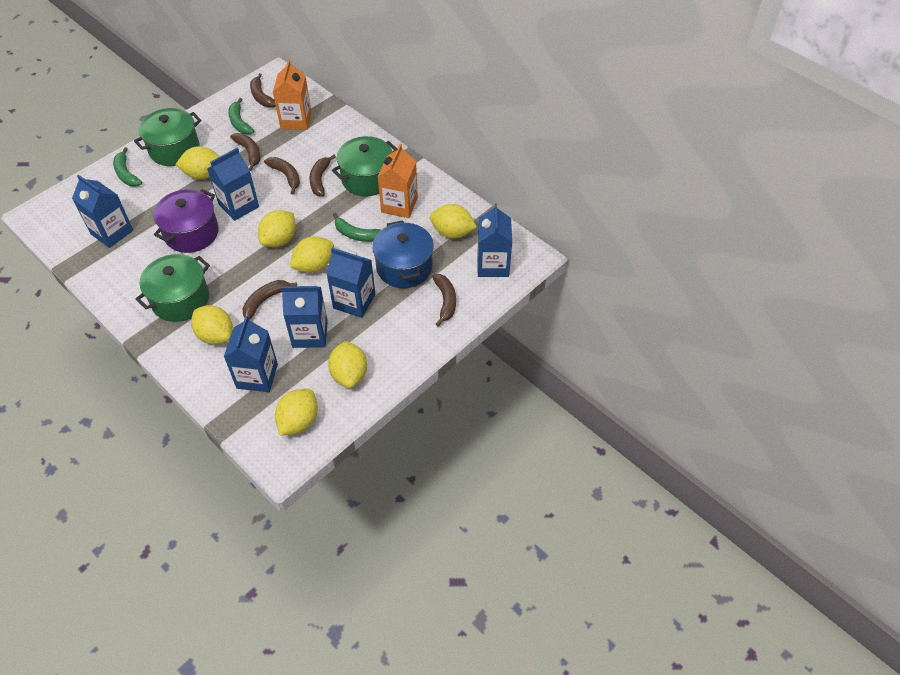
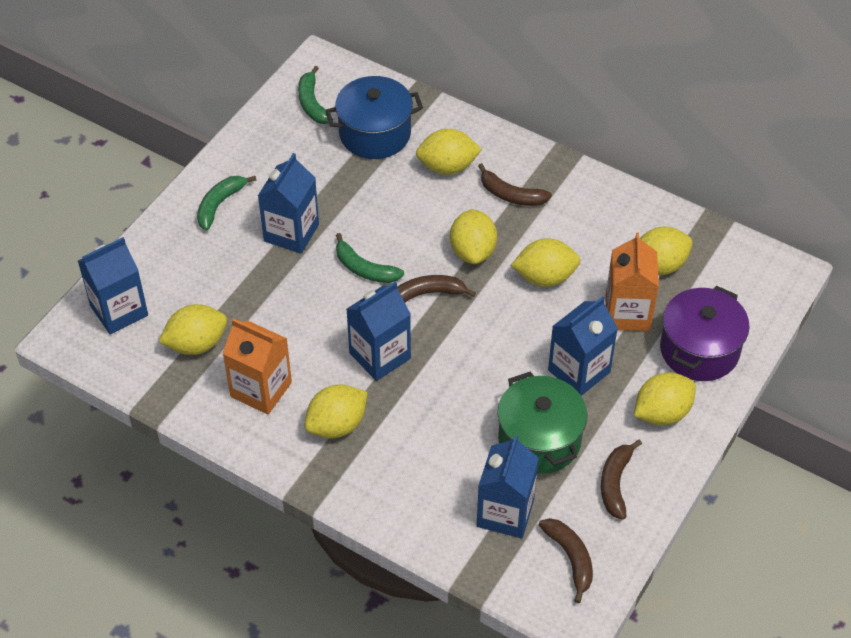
blue carton: 6 -> 5
brown banana: 6 -> 4
green pot: 3 -> 1

